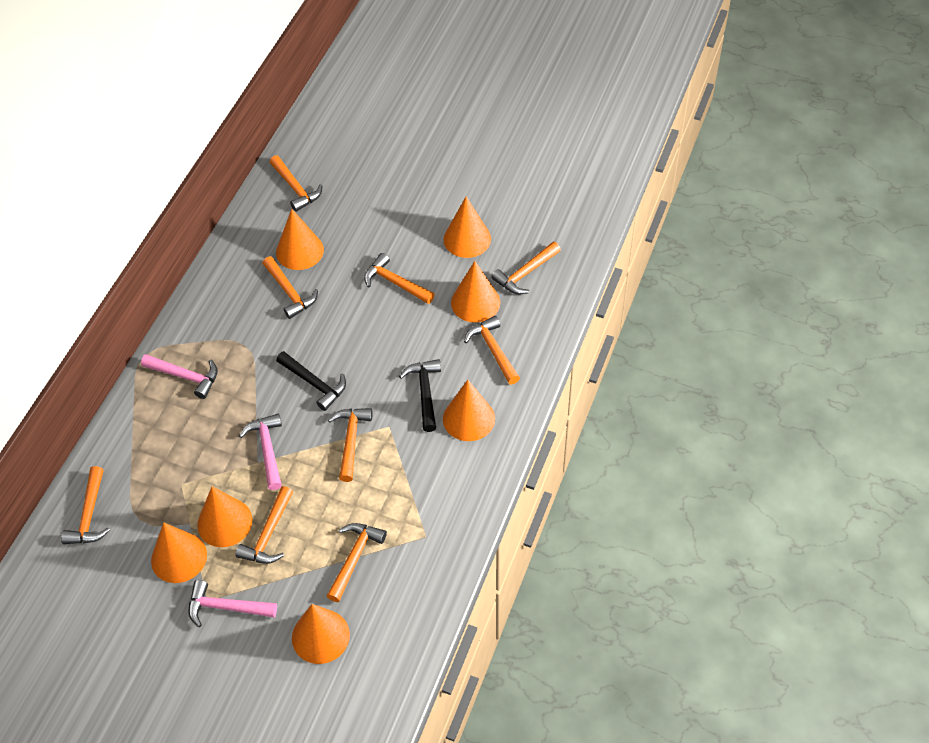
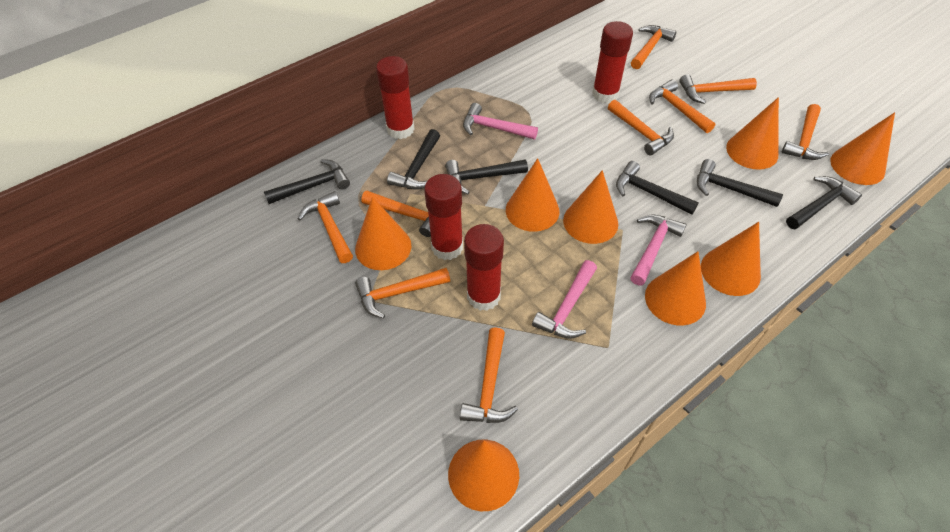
black hammer: 2 -> 6
orange cone: 7 -> 8
red glue stick: 0 -> 4

